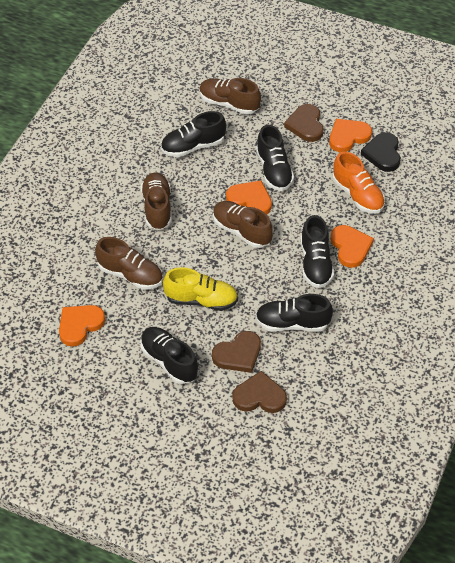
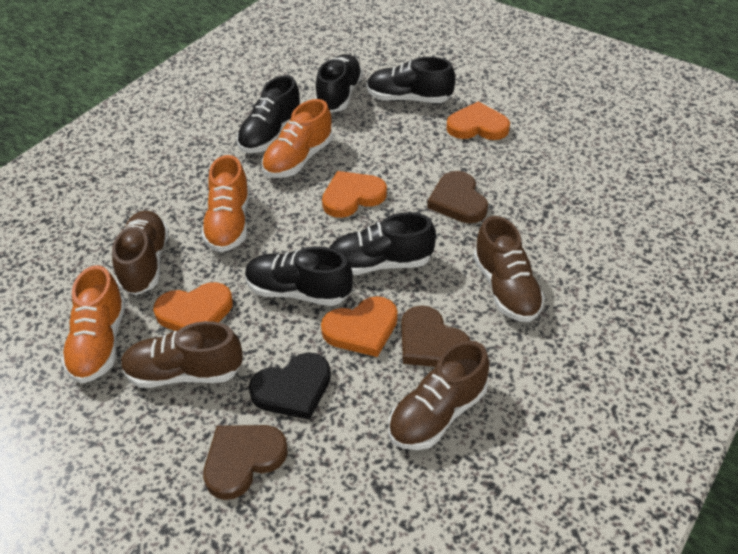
orange shoe: 1 -> 3
yellow shoe: 1 -> 0

